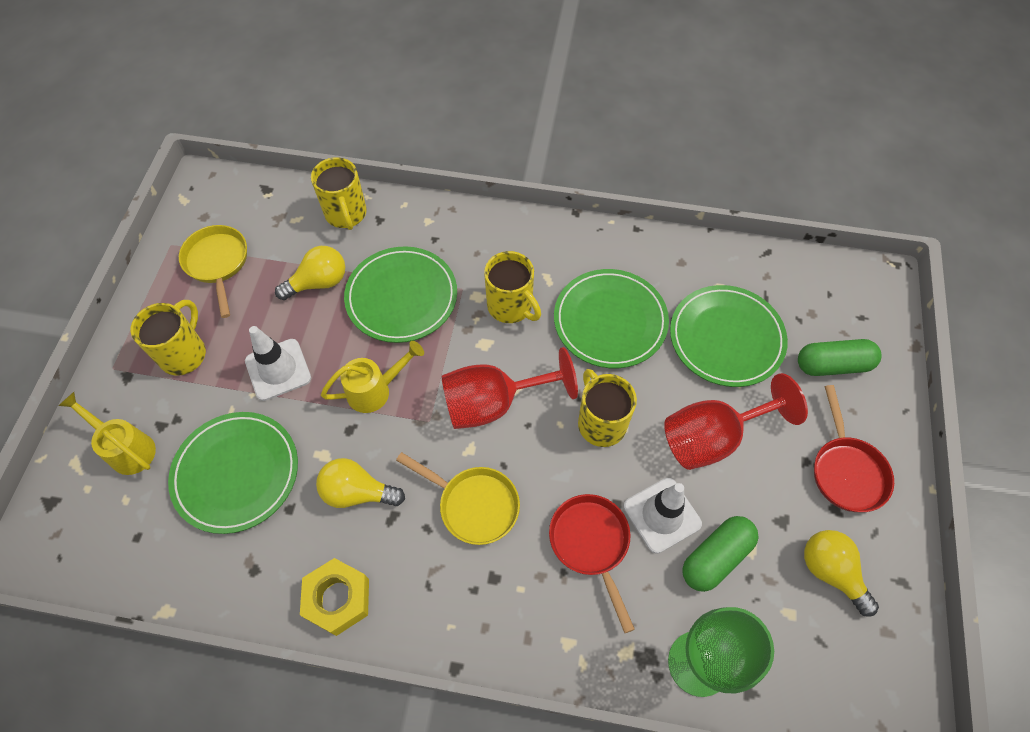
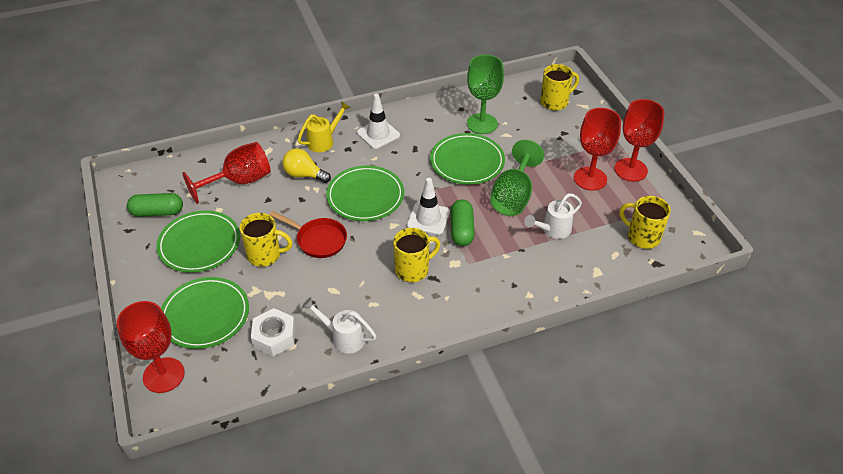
green goblet: 1 -> 2
red goblet: 2 -> 4
red pan: 2 -> 1
white nut: 0 -> 1
white watering can: 0 -> 2
yellow light bulb: 3 -> 1
yellow nut: 1 -> 0
yellow pan: 2 -> 0
yellow watering can: 2 -> 1

